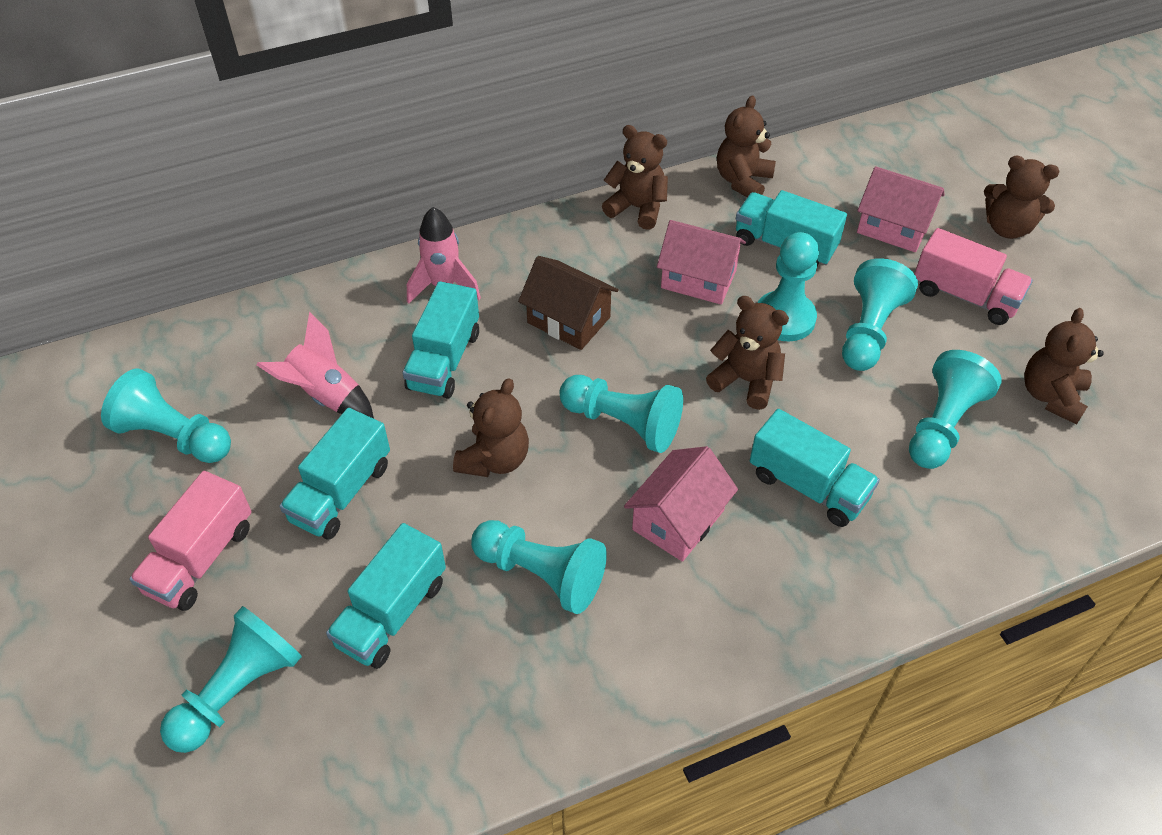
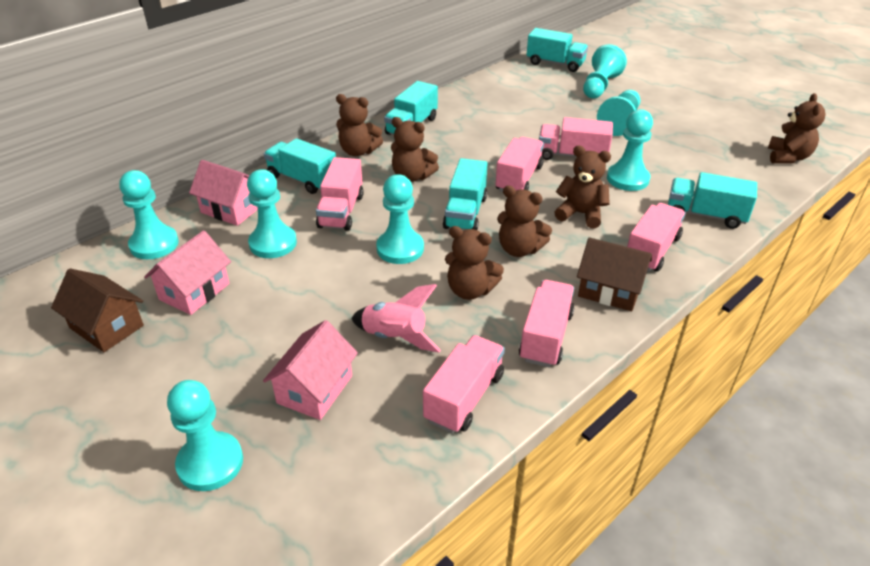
brown house: 1 -> 2
pink rocket: 2 -> 1
pink truck: 2 -> 6

